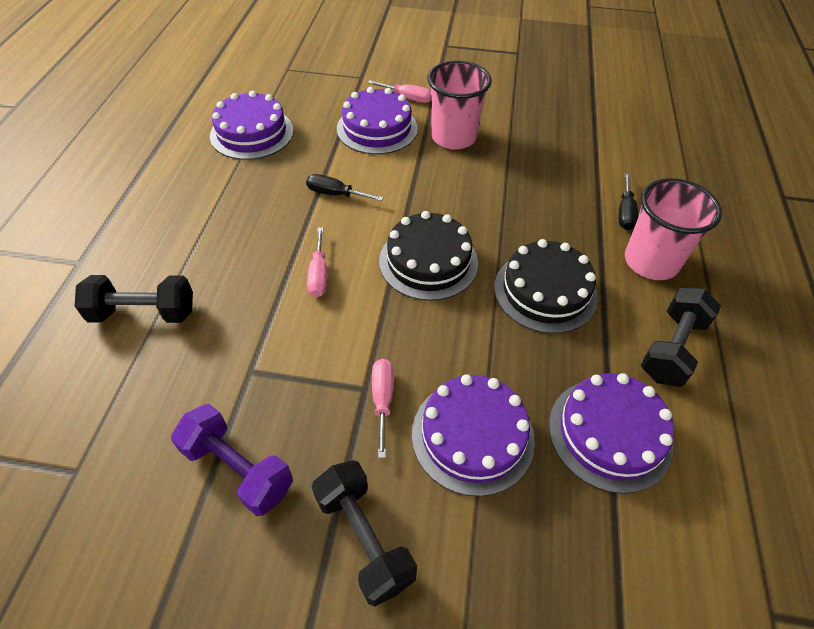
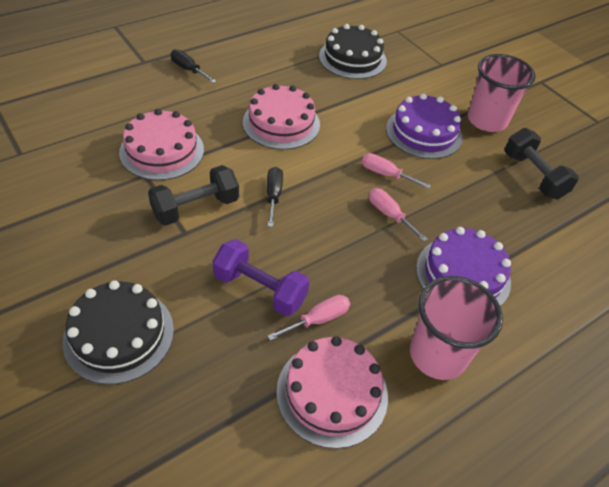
black dumbbell: 3 -> 2
pink cake: 0 -> 3
purple cake: 4 -> 2

